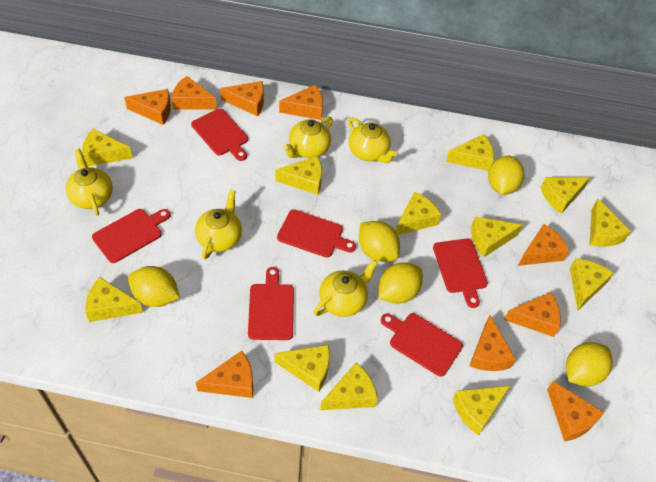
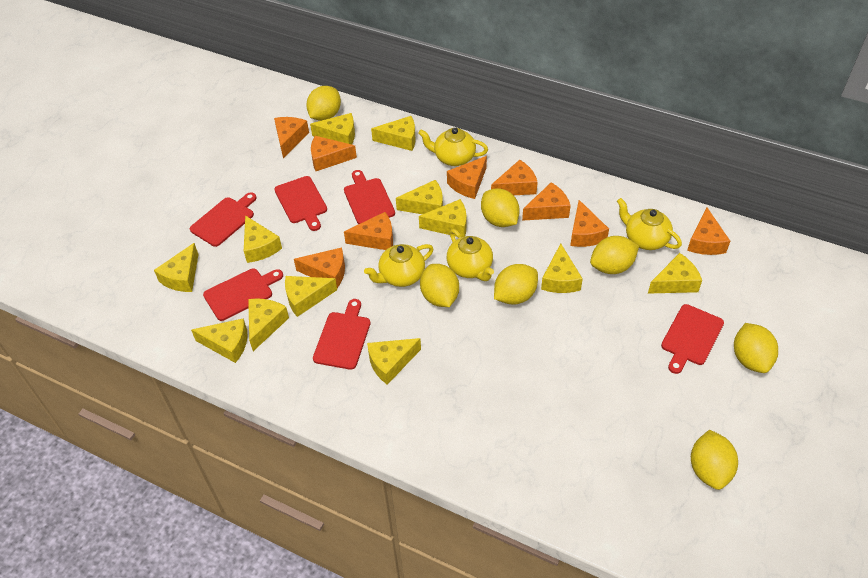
yellow lemon: 5 -> 7
yellow teapot: 5 -> 4

